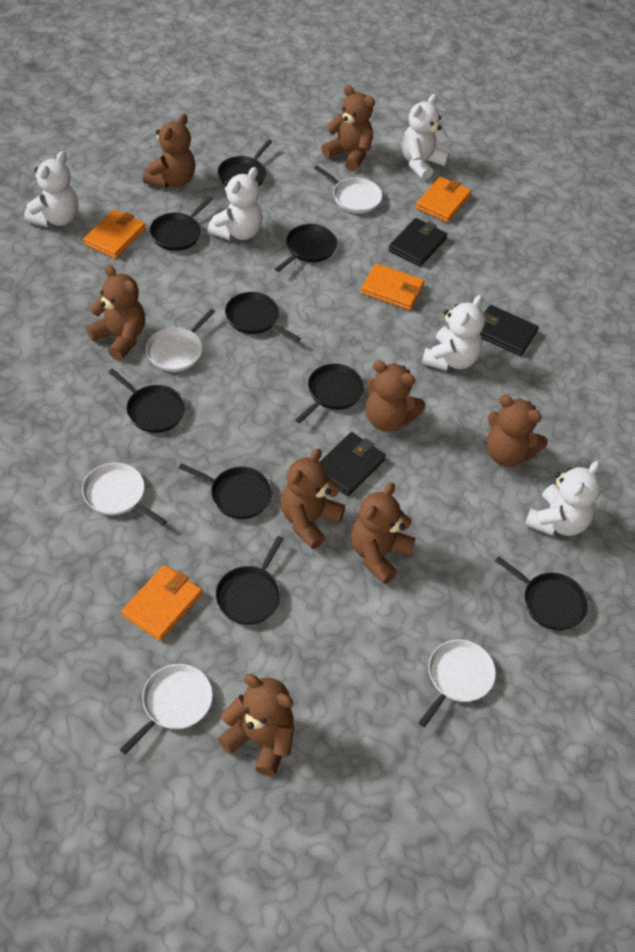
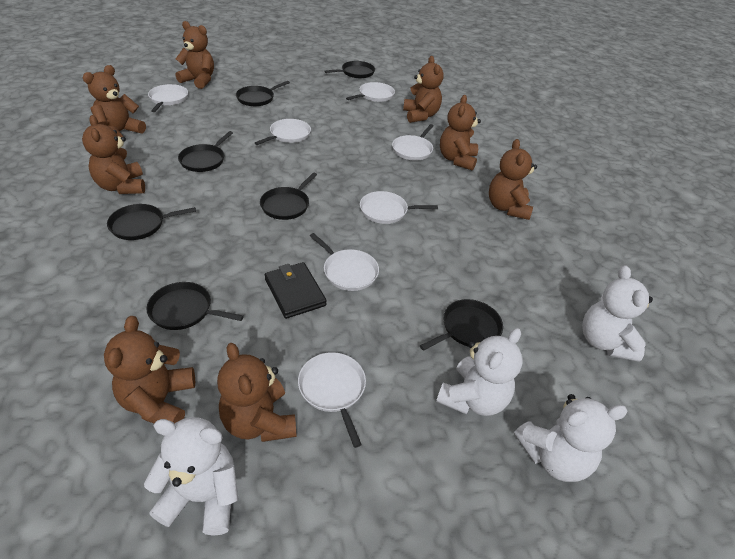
black pan: 9 -> 7
black wallet: 3 -> 1
orange wallet: 4 -> 0
white pan: 5 -> 7
white teddy bear: 5 -> 4

